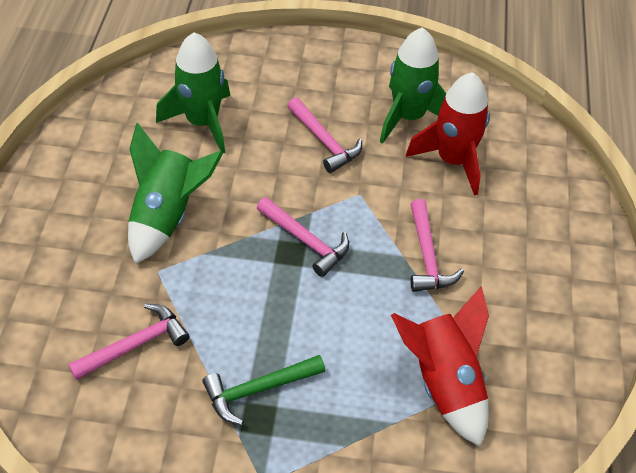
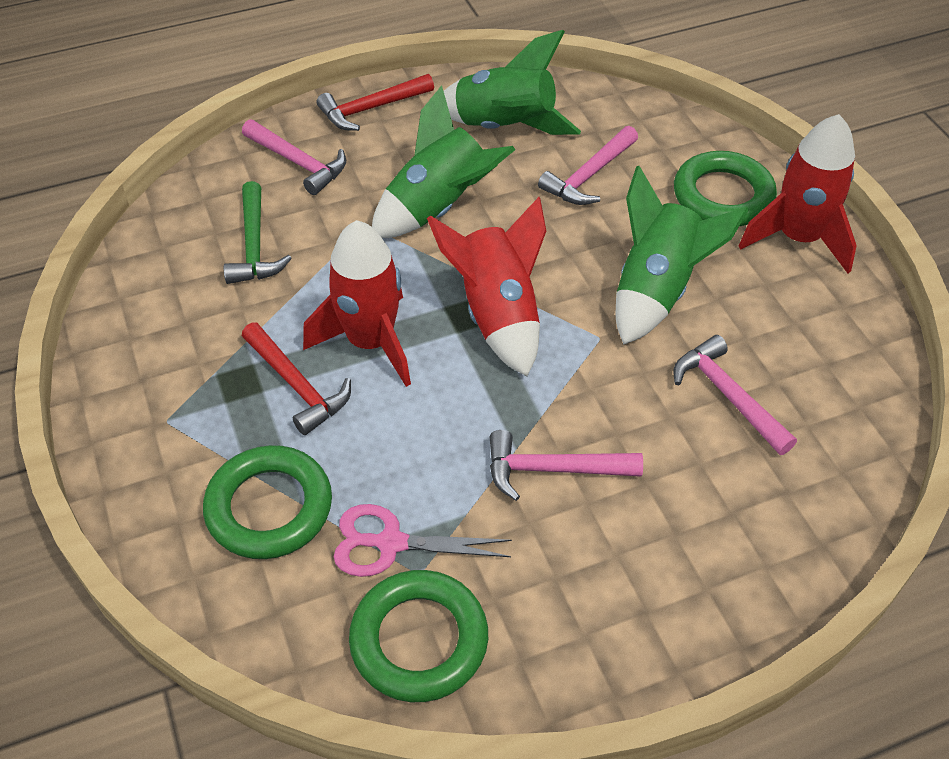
green ring: 0 -> 3
pink scissors: 0 -> 1
red hammer: 0 -> 2
red rocket: 2 -> 3

